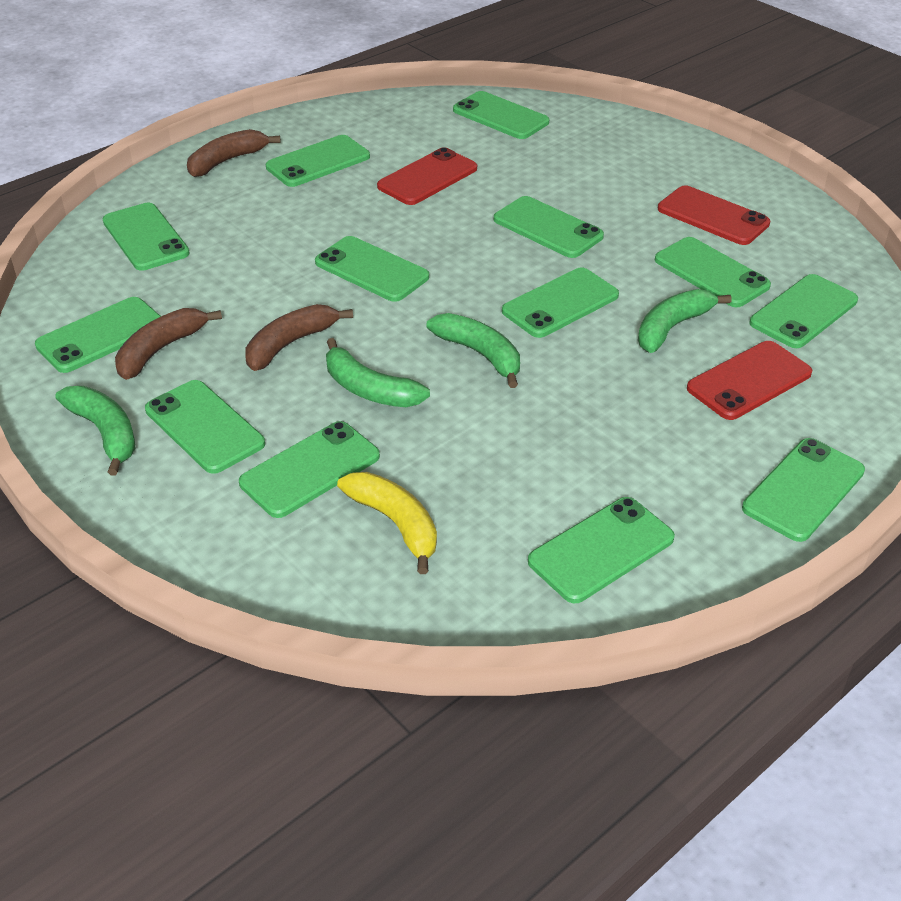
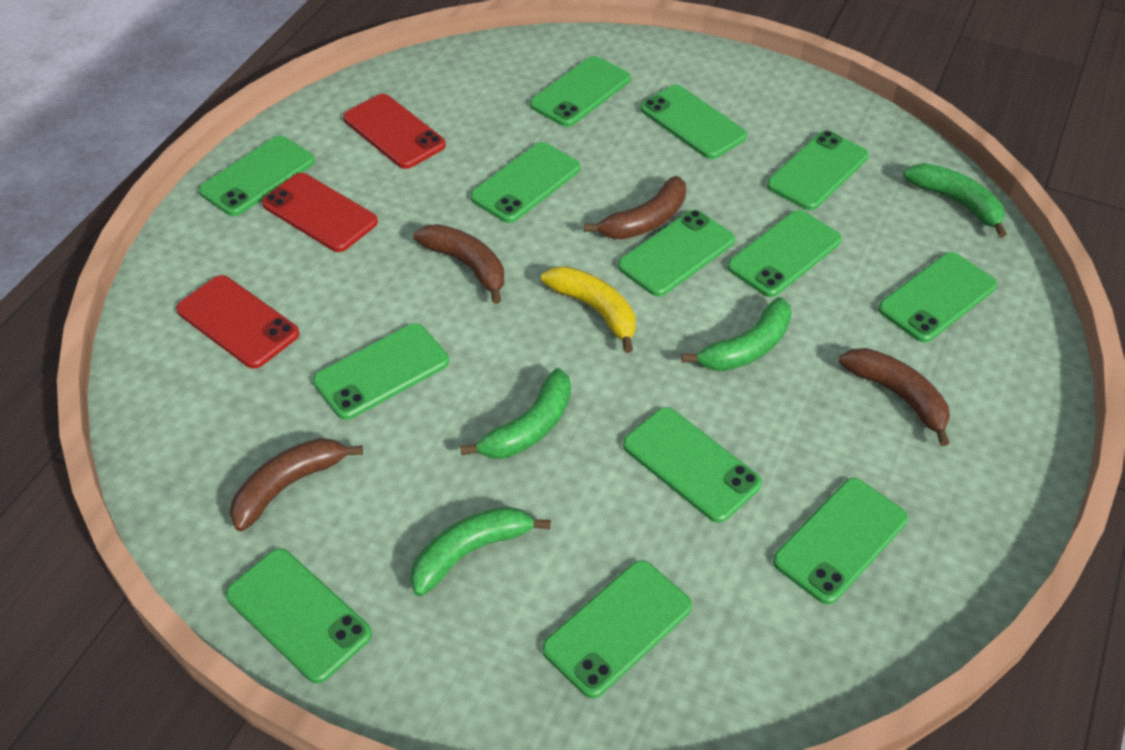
brown banana: 3 -> 4

